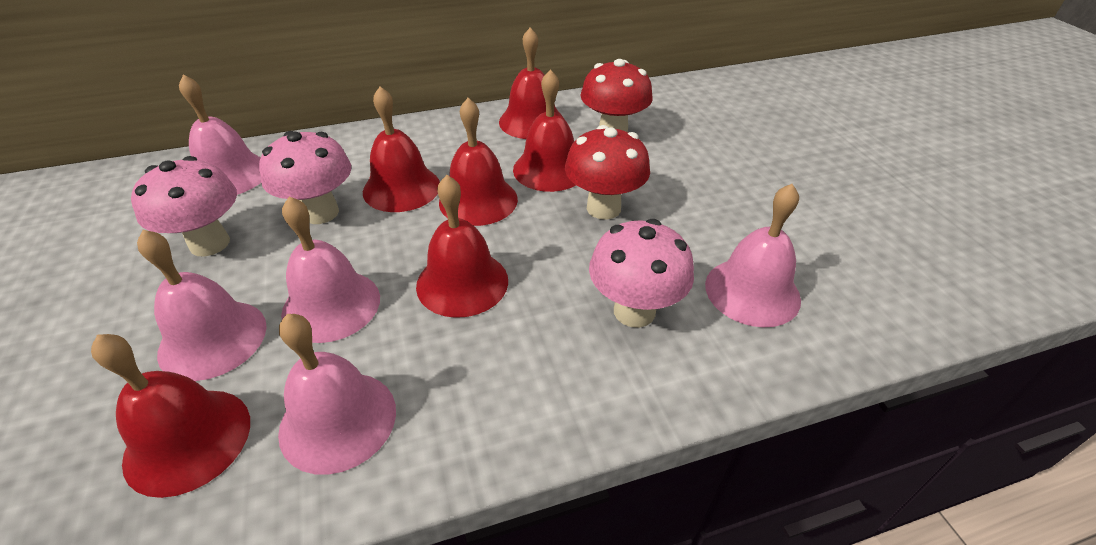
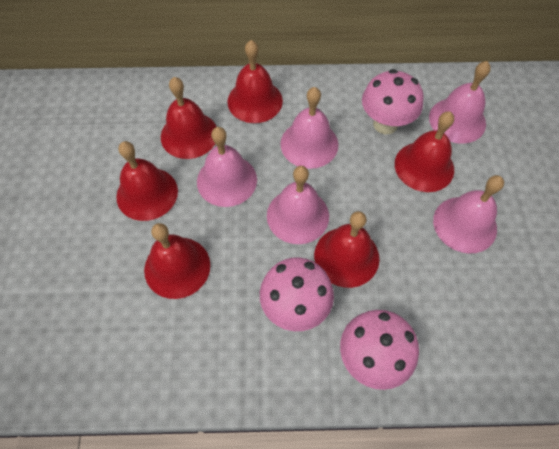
red mushroom: 2 -> 0

